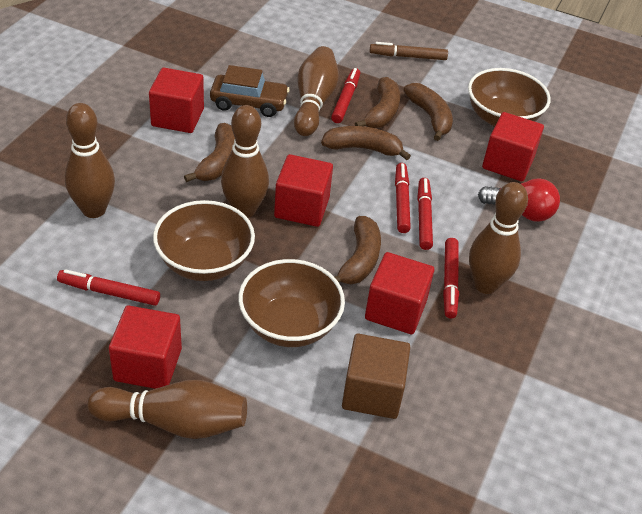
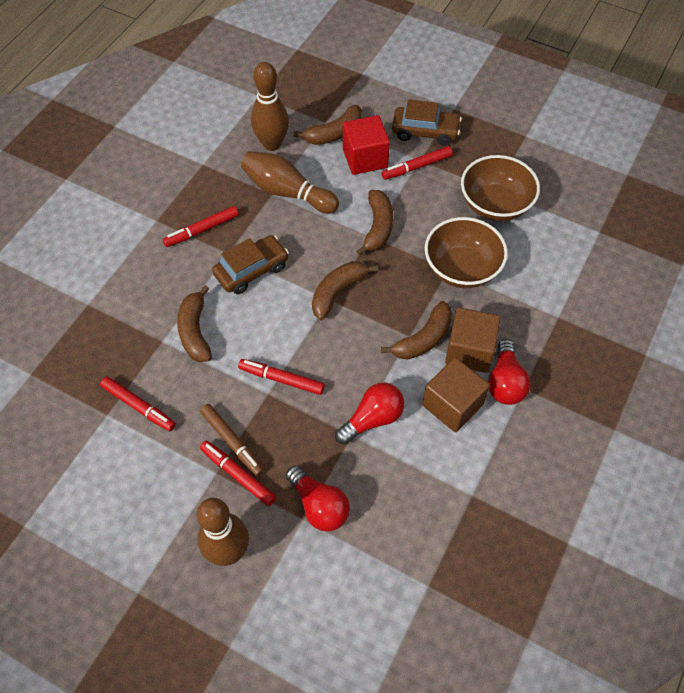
brown bowl: 3 -> 2
brown bowling pin: 5 -> 3
brown car: 1 -> 2
brown cube: 1 -> 2
red cube: 5 -> 1
red light bulb: 1 -> 3

